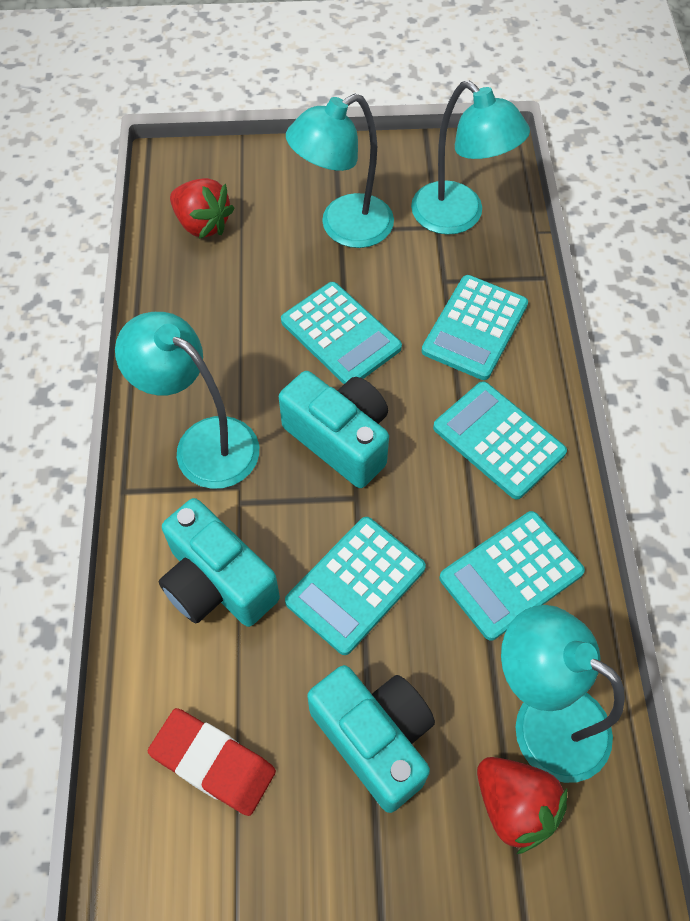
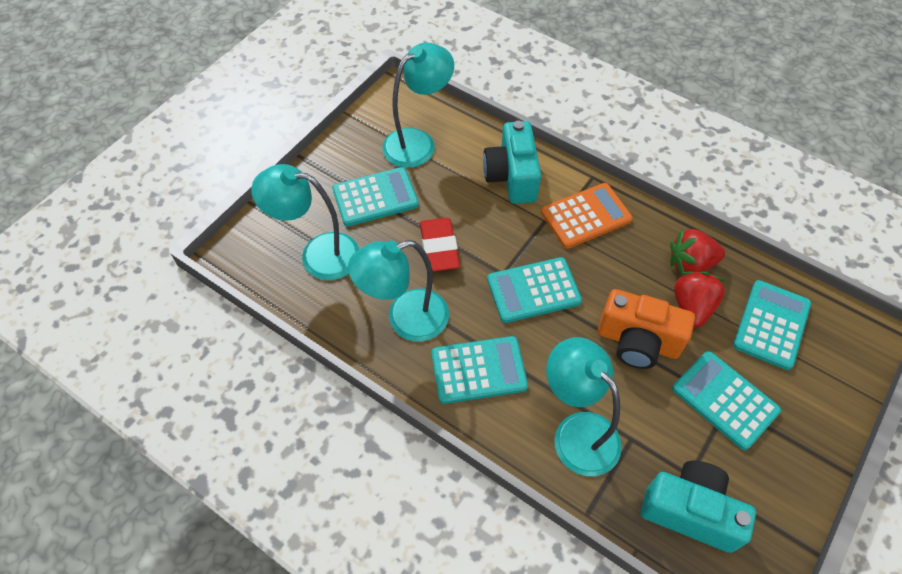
orange calculator: 0 -> 1
orange camera: 0 -> 1
turquoise camera: 3 -> 2

